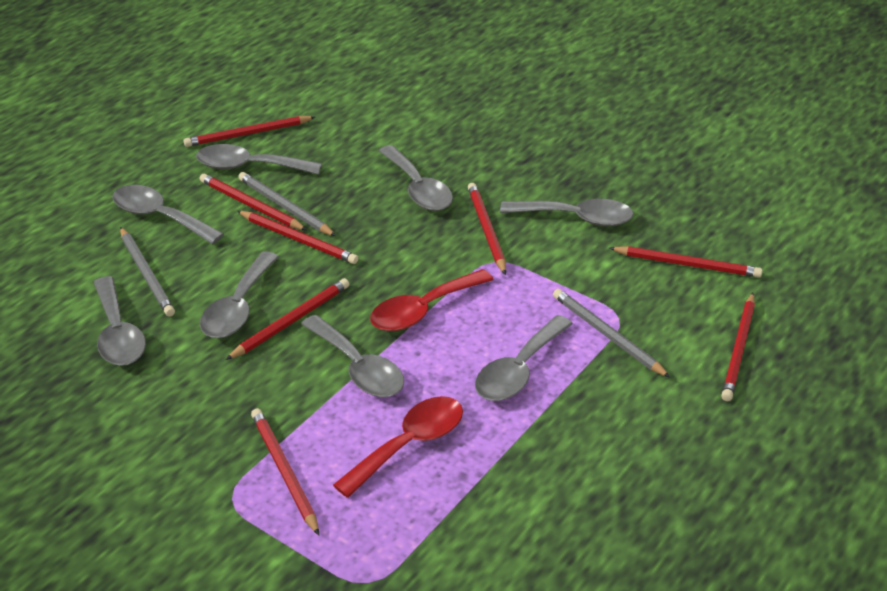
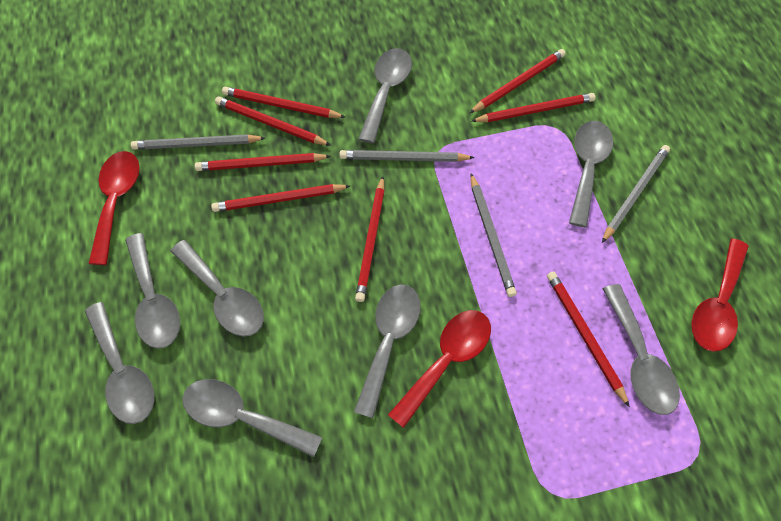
grey pencil: 3 -> 4
red spoon: 2 -> 3

